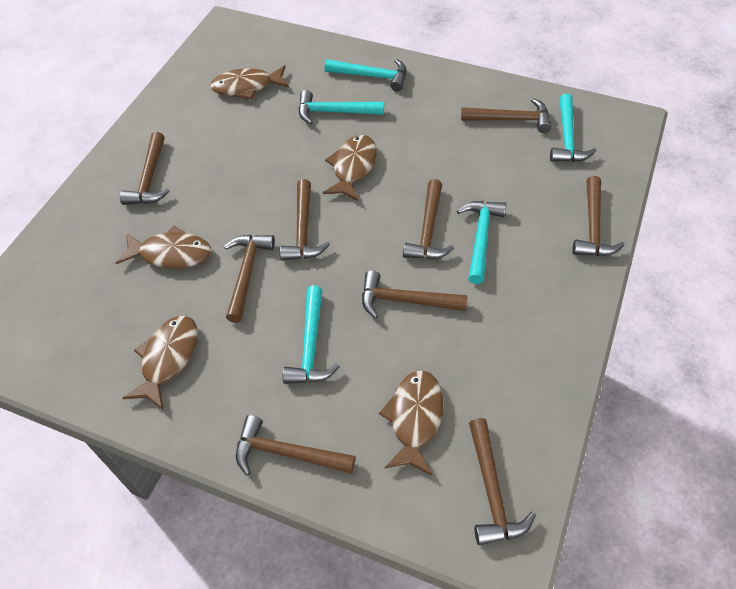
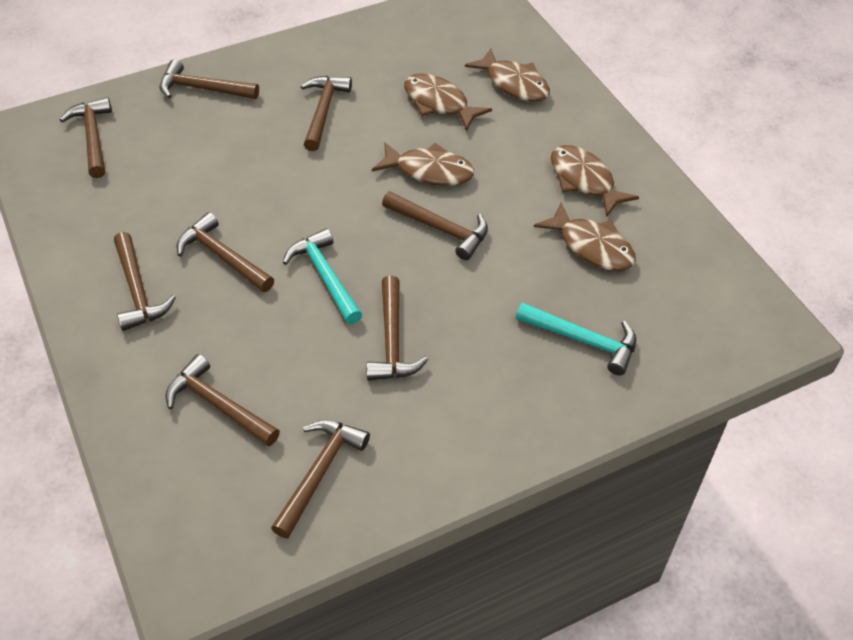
turquoise hammer: 5 -> 2

